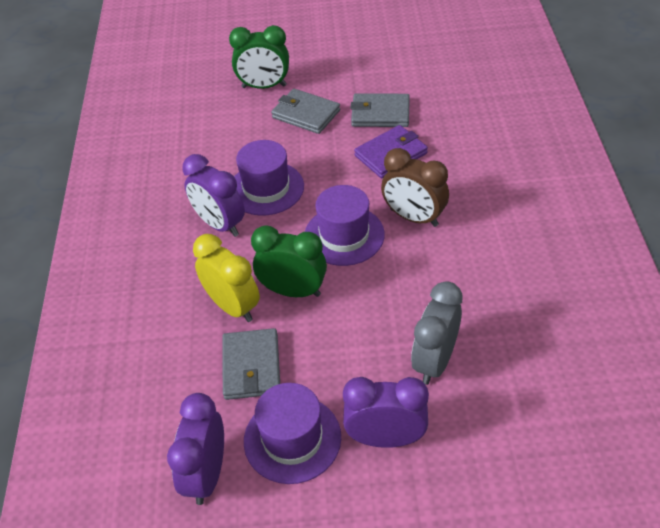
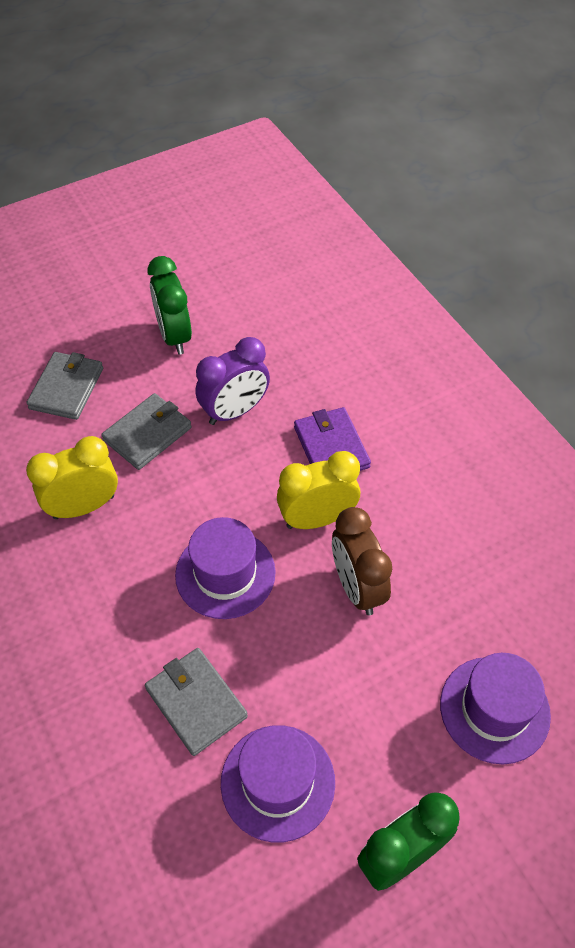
grey clock: 1 -> 0
purple clock: 3 -> 1
yellow clock: 1 -> 2

